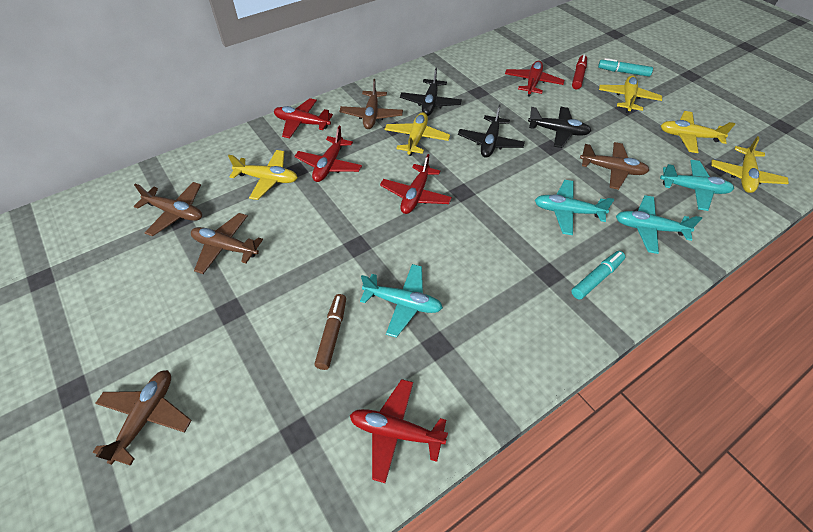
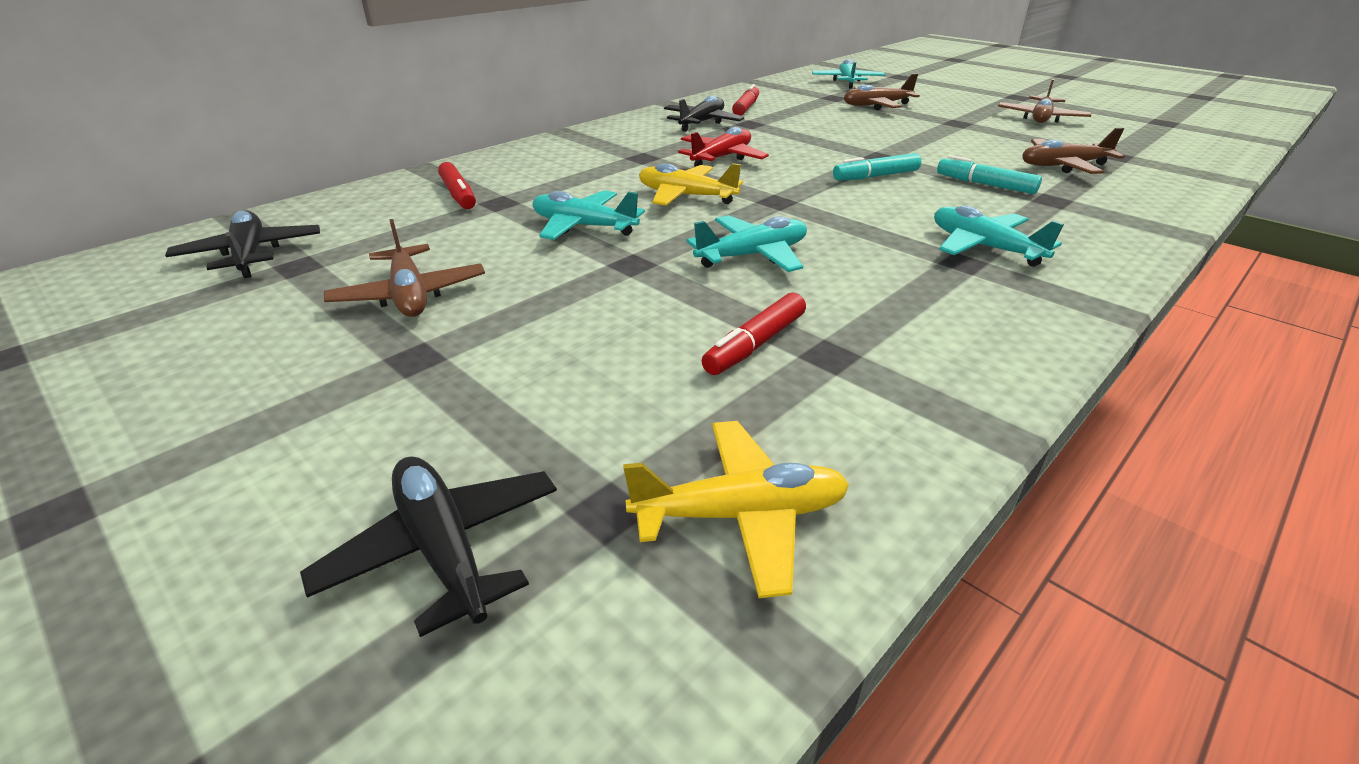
brown marker: 1 -> 0
brown plane: 5 -> 4
red marker: 1 -> 3
red plane: 5 -> 1
yellow plane: 5 -> 2

